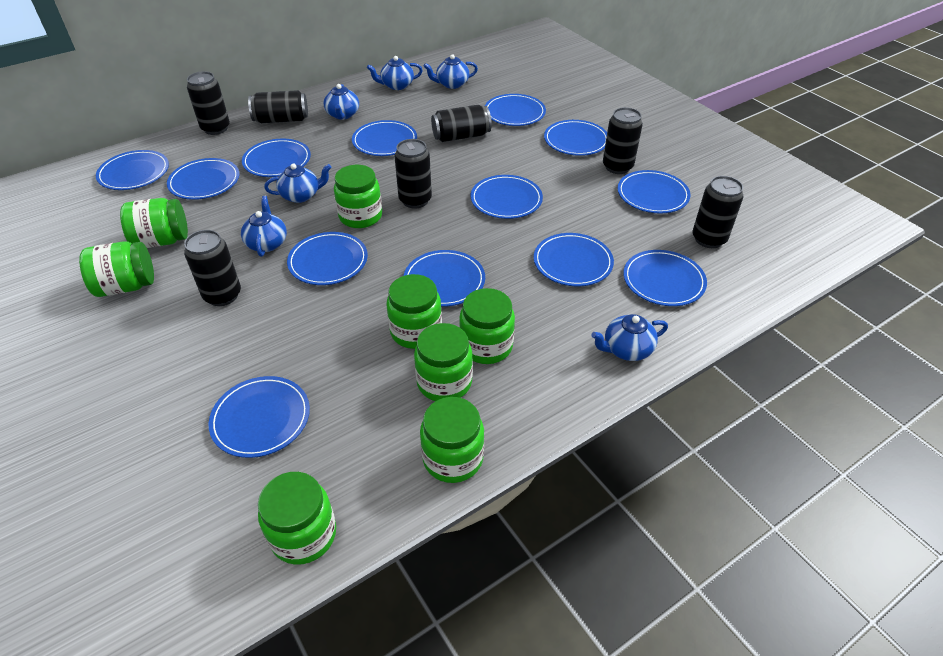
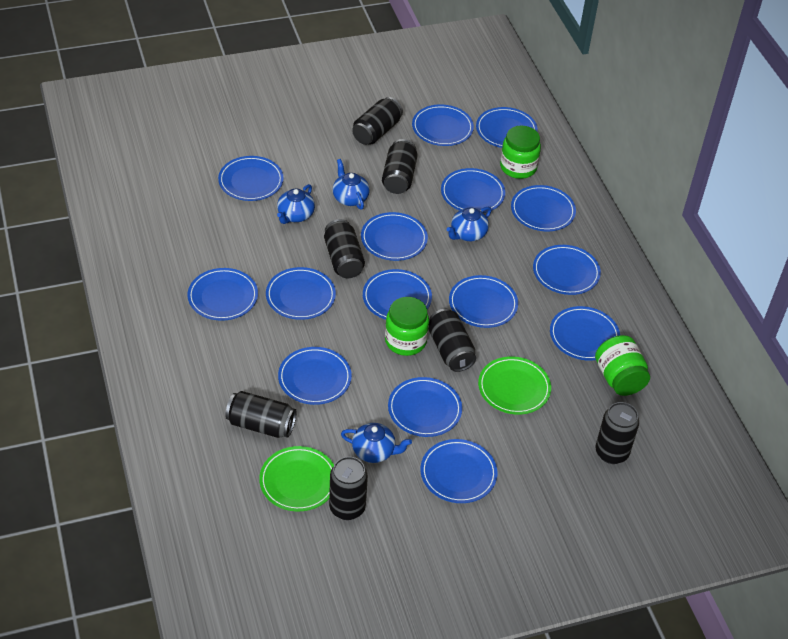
blue plate: 13 -> 15
blue teapot: 6 -> 4
green jar: 8 -> 3
green plate: 0 -> 2

